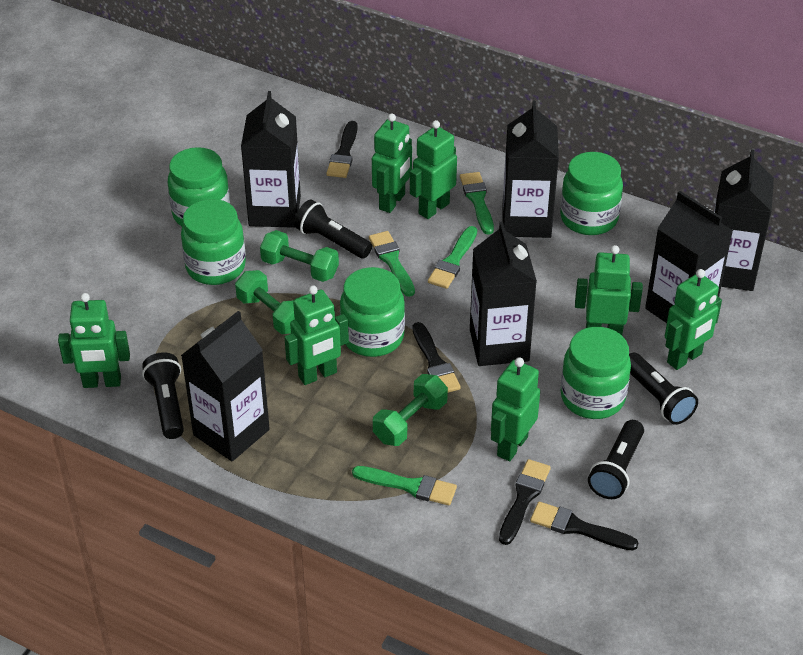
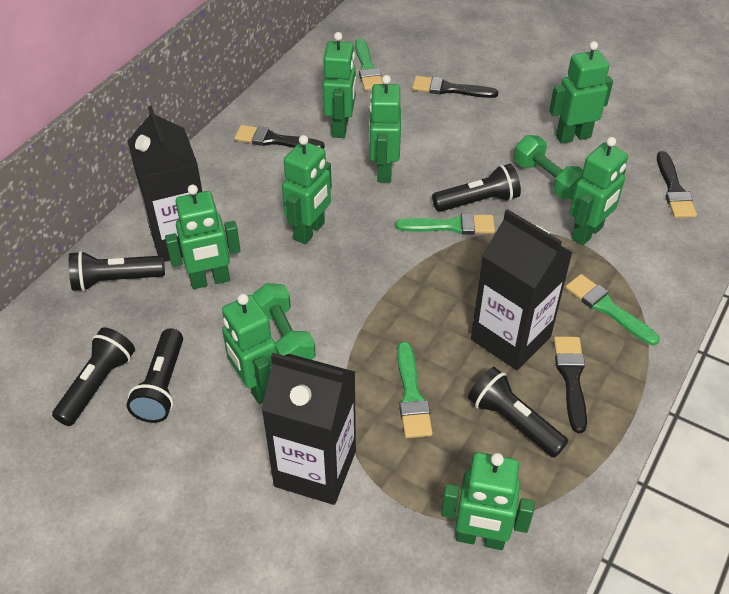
black carton: 6 -> 3
black flashlight: 4 -> 5
green dumbbell: 3 -> 2
green jar: 5 -> 0
green robot: 7 -> 8

